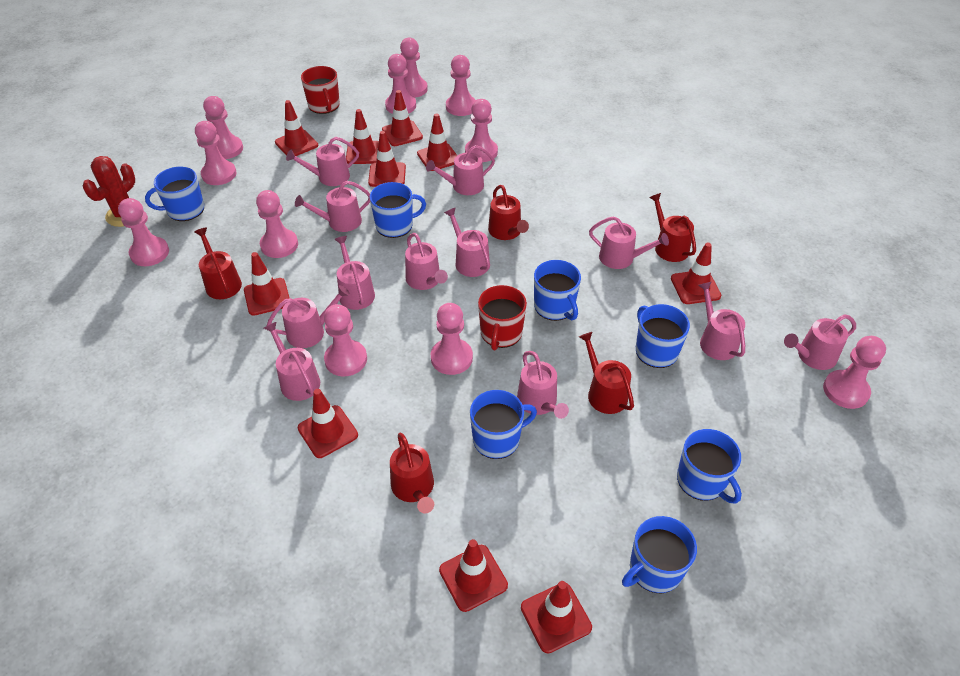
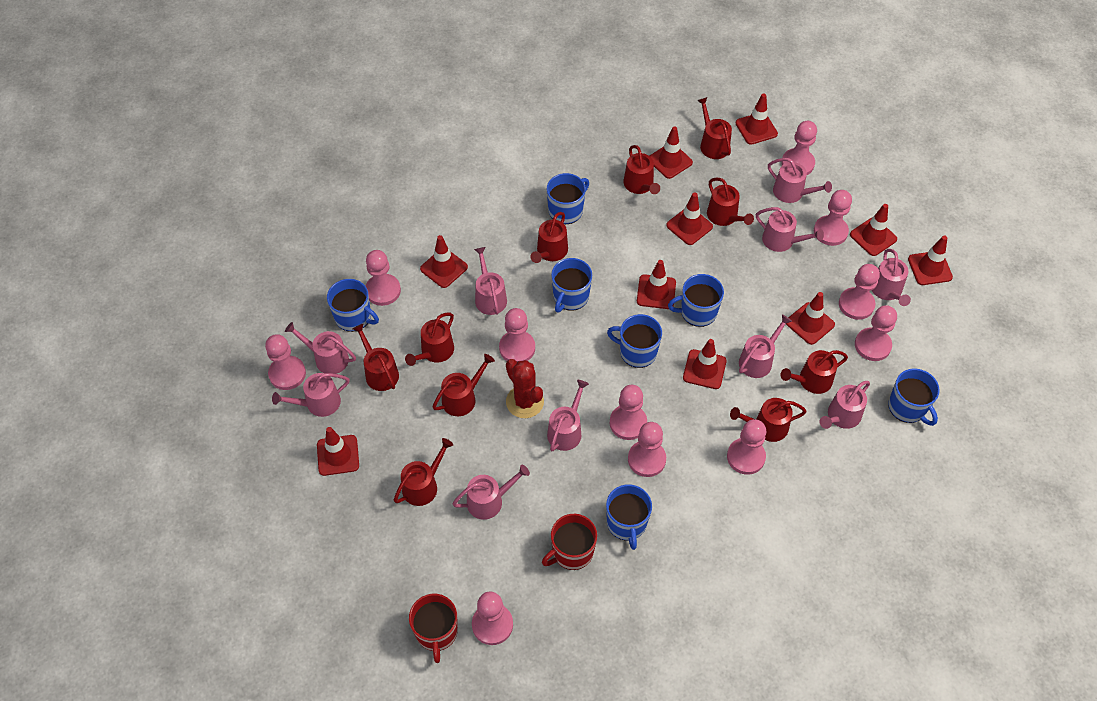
pink watering can: 12 -> 10
red watering can: 5 -> 10

